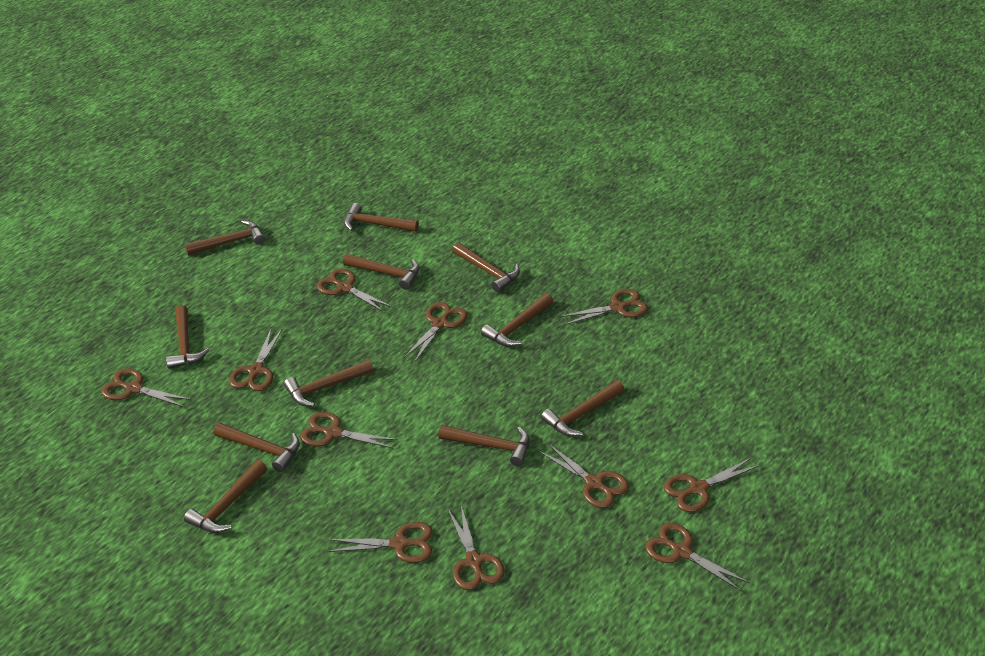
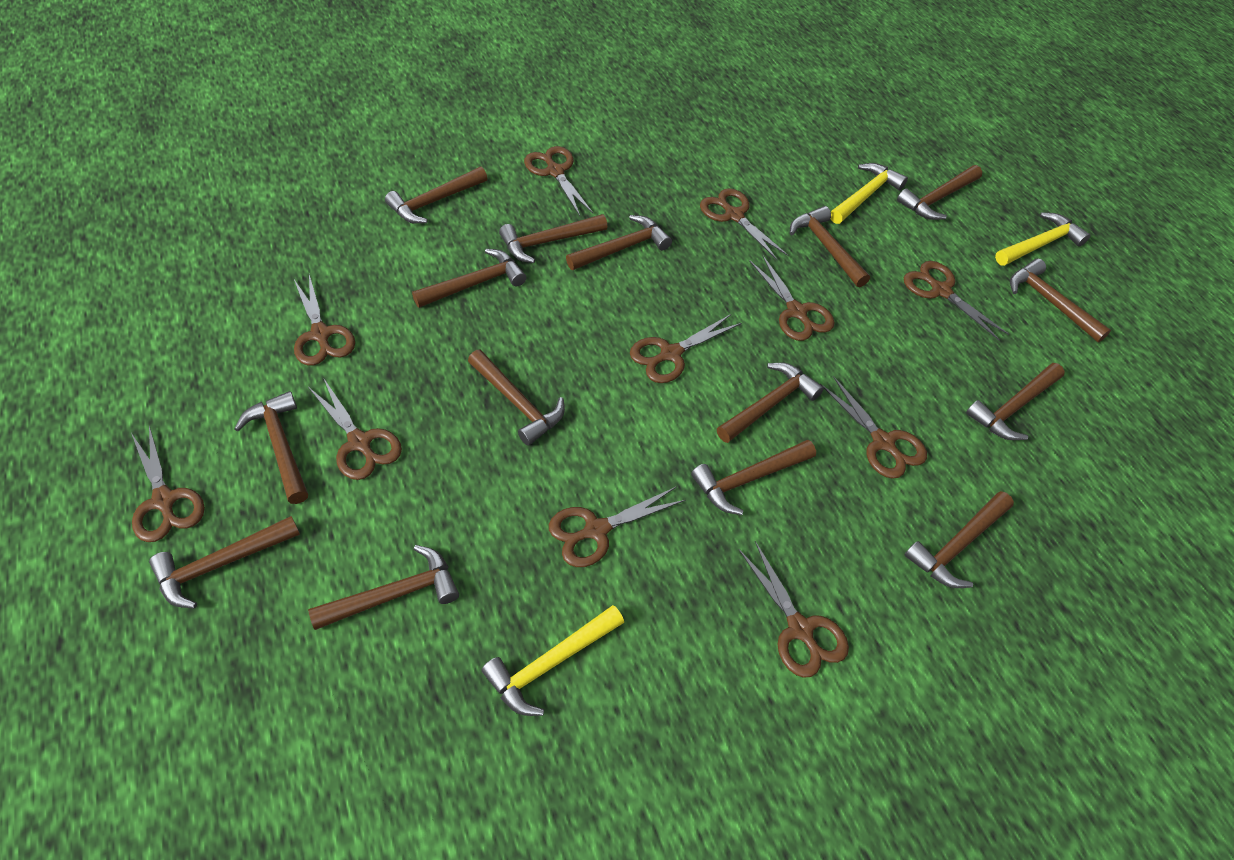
brown hammer: 11 -> 15
yellow hammer: 0 -> 3

